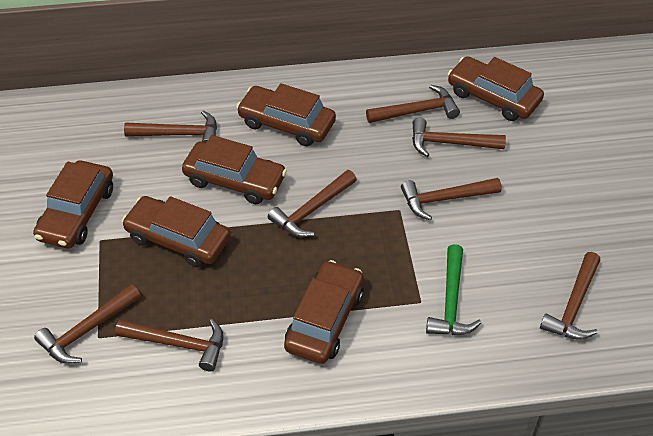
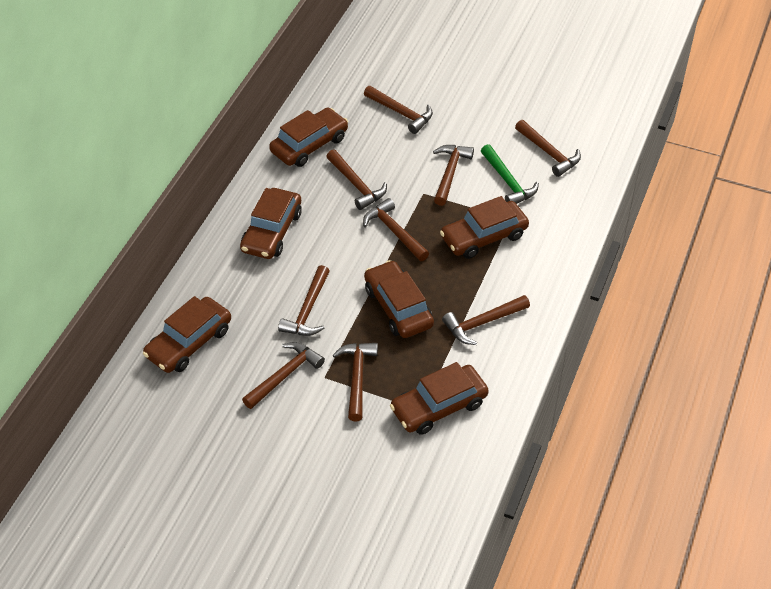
brown hammer: 8 -> 9

